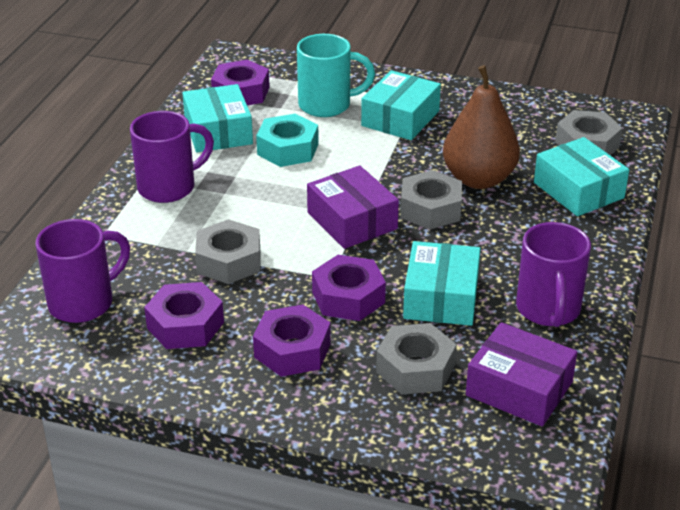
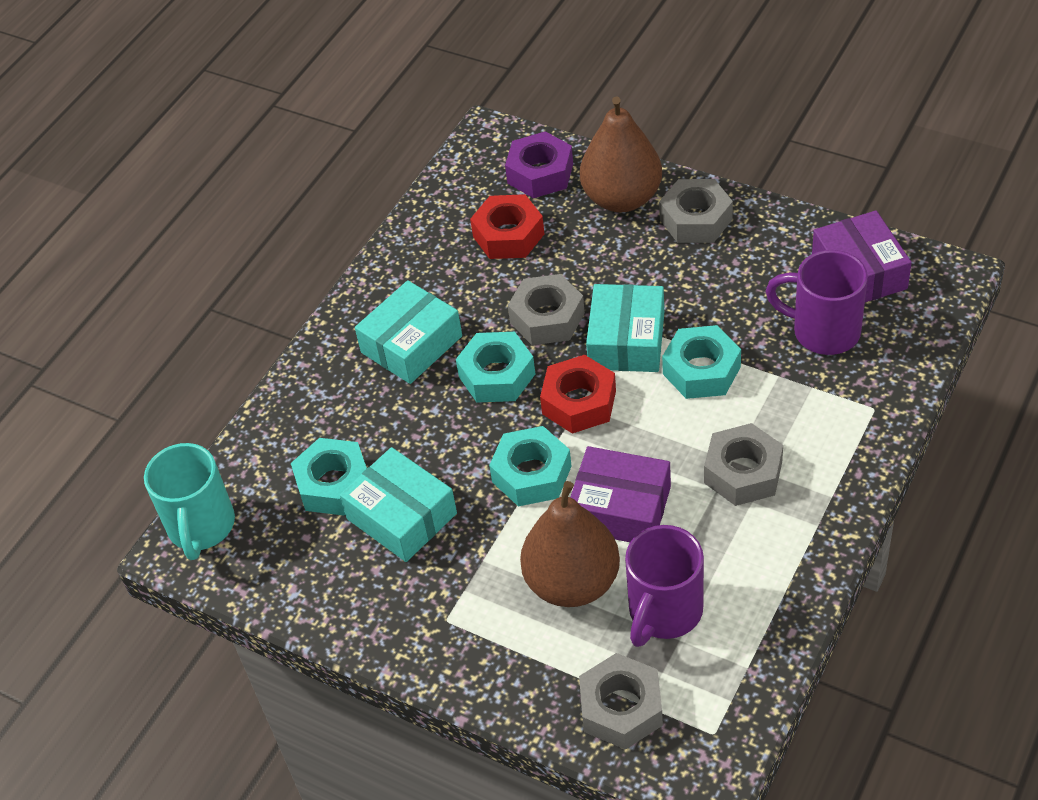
brown pear: 1 -> 2
purple mug: 3 -> 2
purple nut: 4 -> 1
red nut: 0 -> 2
turquoise box: 4 -> 3
turquoise nut: 1 -> 4

